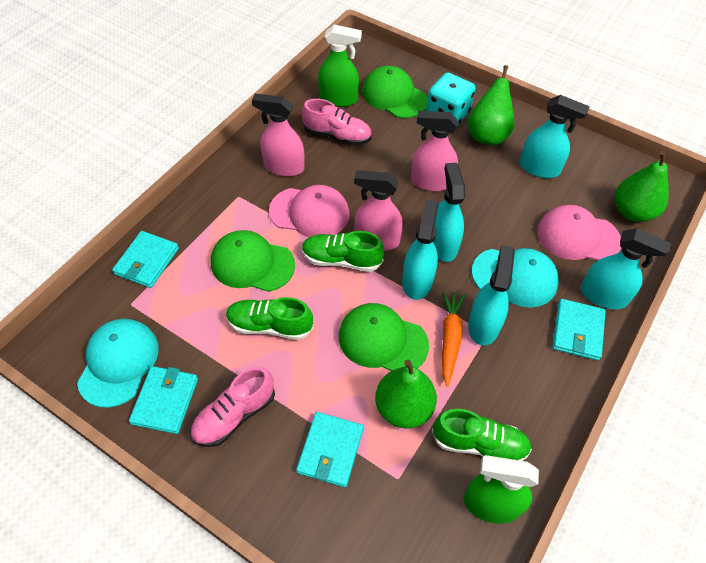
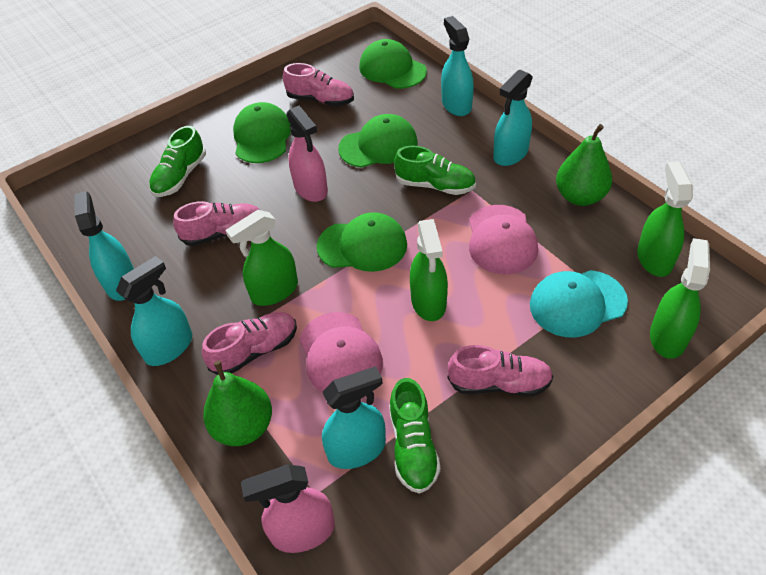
green cap: 3 -> 4
green pear: 3 -> 2
green spray bottle: 2 -> 4
orange carrot: 1 -> 0
pink shoe: 2 -> 4
pink spray bottle: 3 -> 2
turquoise cap: 2 -> 1
turquoise dice: 1 -> 0
turquoise wallet: 4 -> 0

